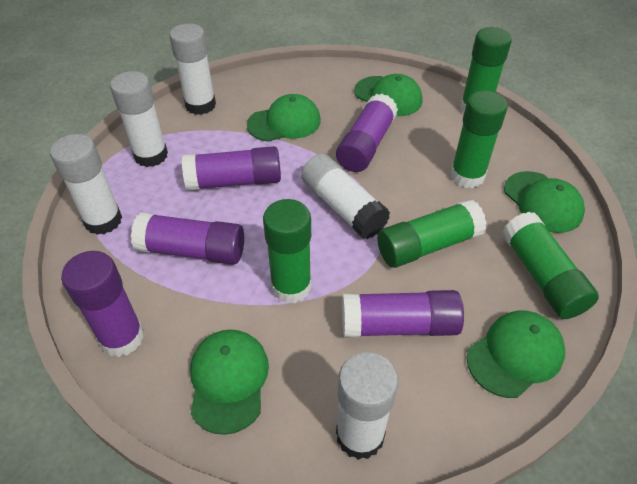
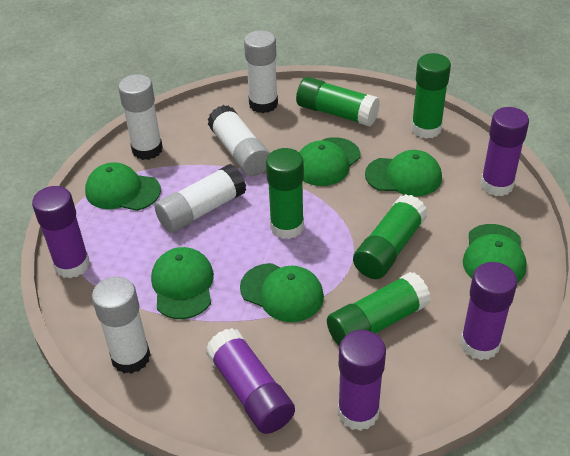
green cap: 5 -> 6

